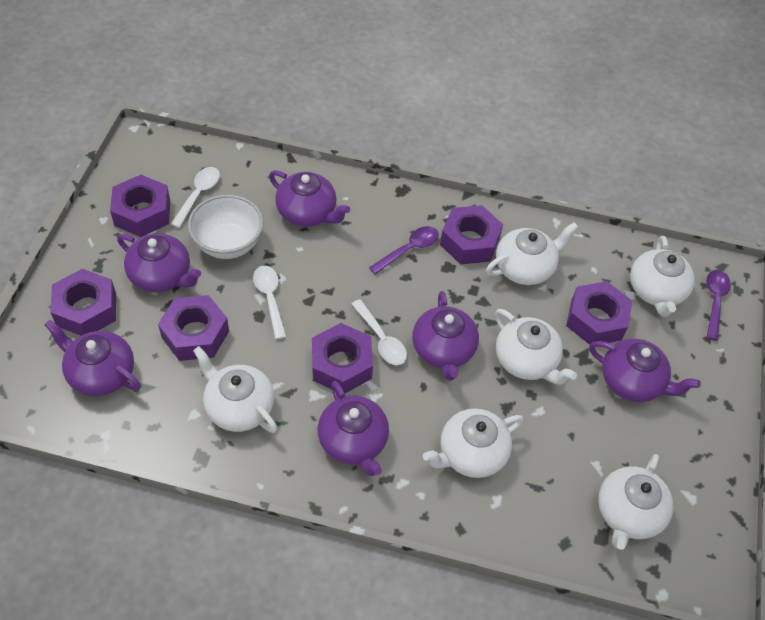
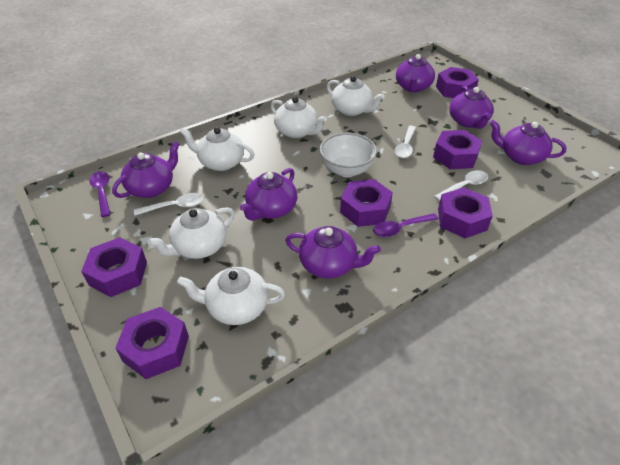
white teapot: 6 -> 5

